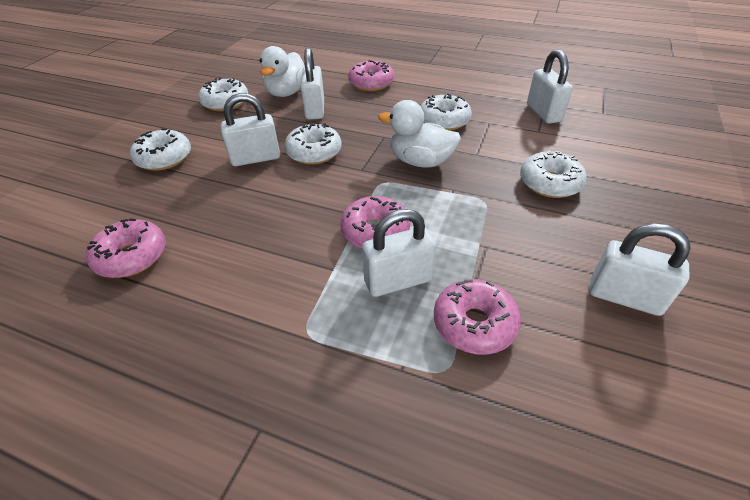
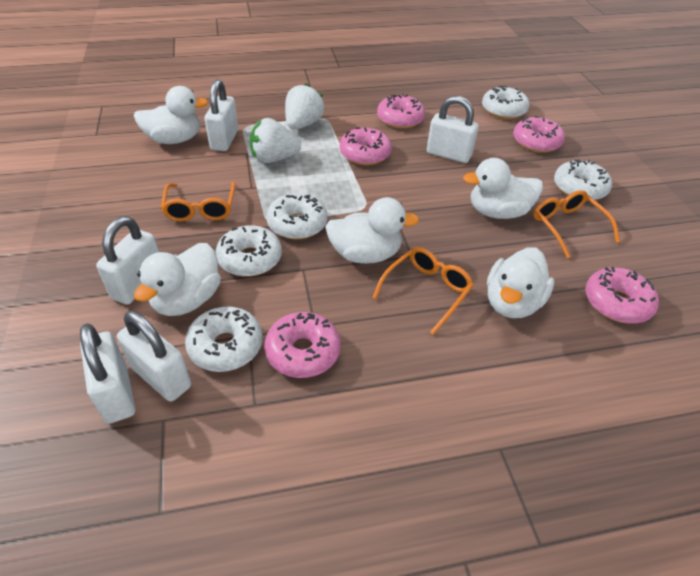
orange glasses: 0 -> 3
pink donut: 4 -> 5
white duck: 2 -> 5
white strawberry: 0 -> 2

